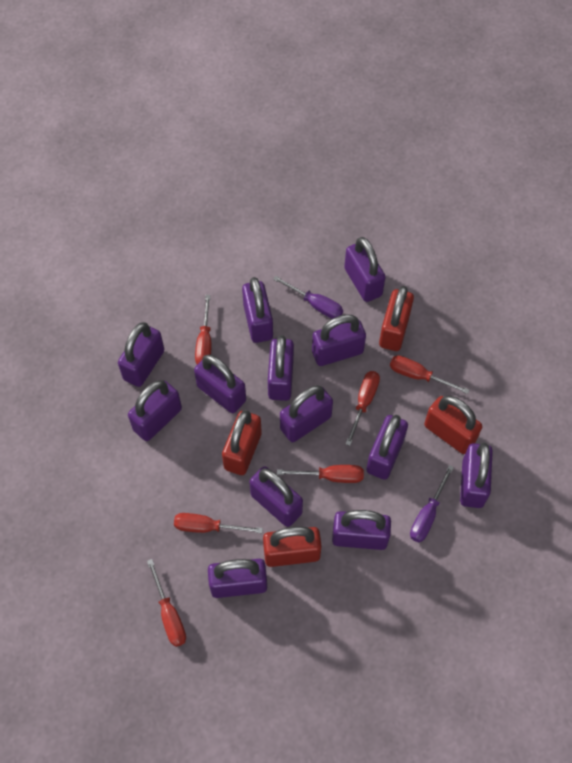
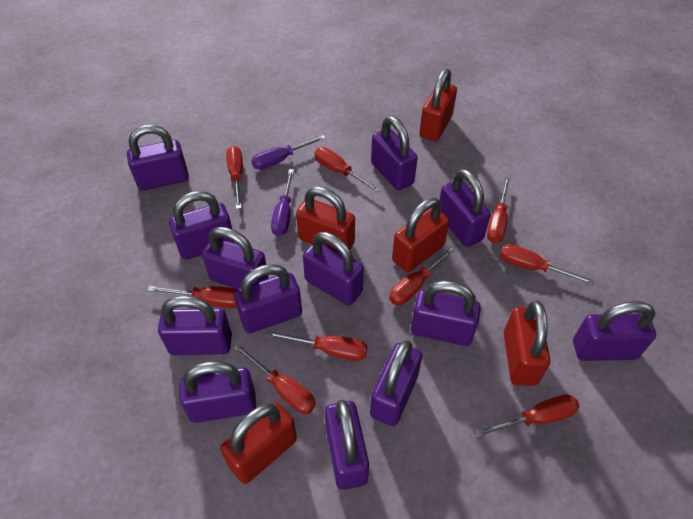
red padlock: 4 -> 5
red screwdriver: 6 -> 9

